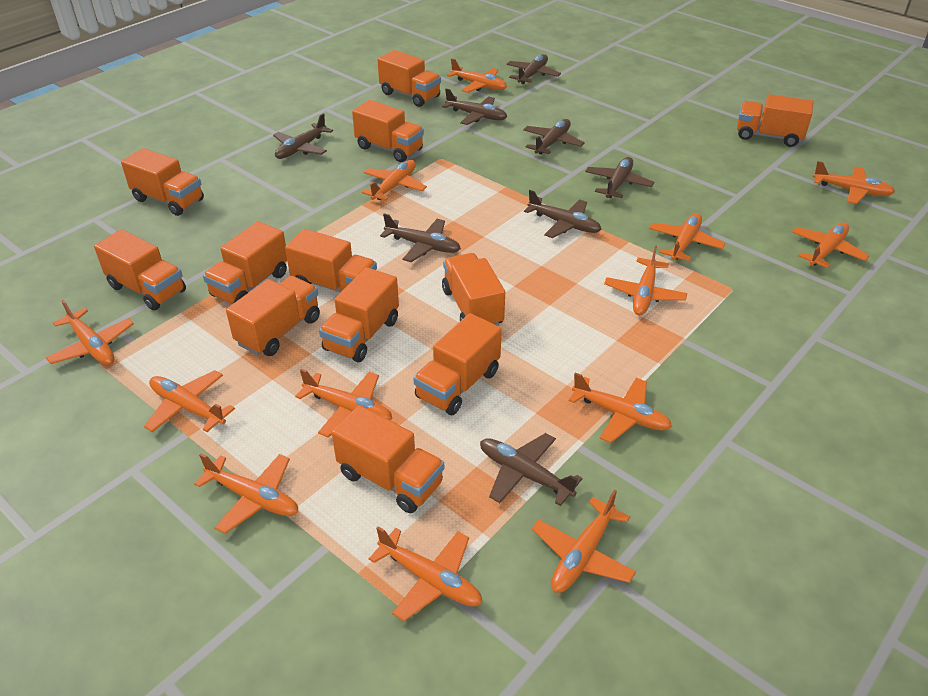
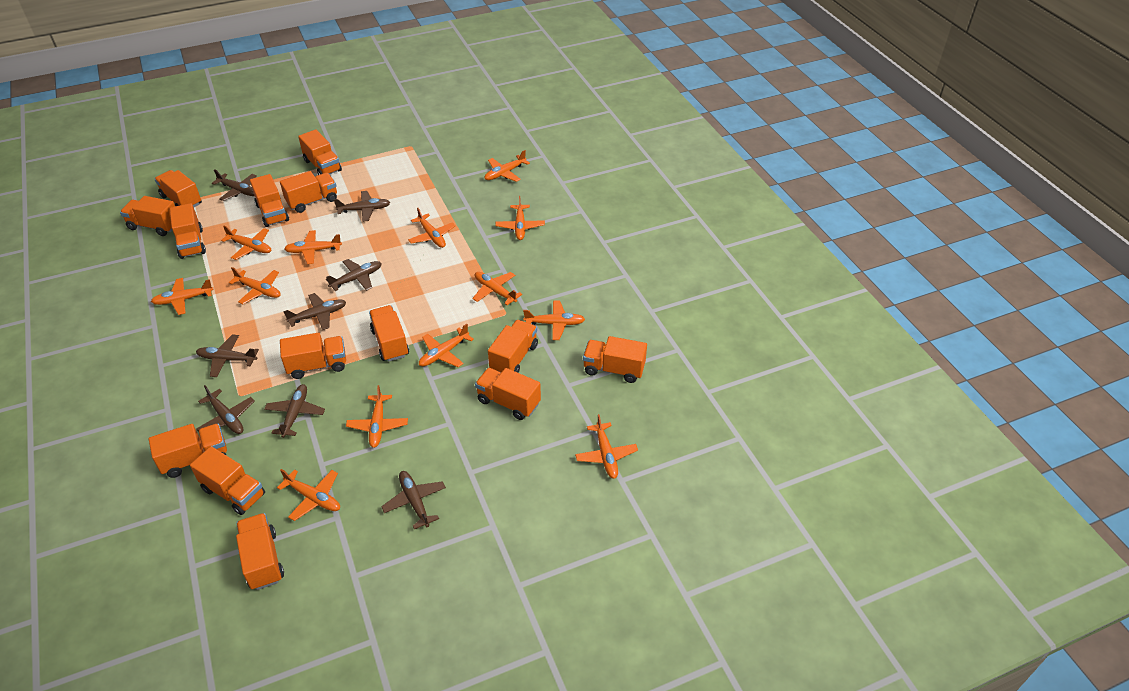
orange truck: 12 -> 14

